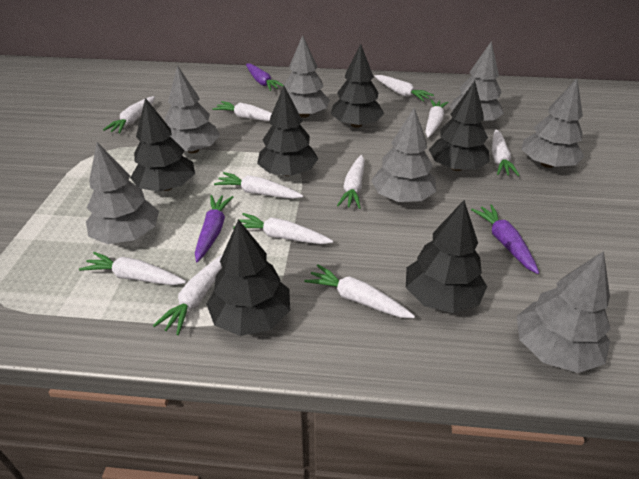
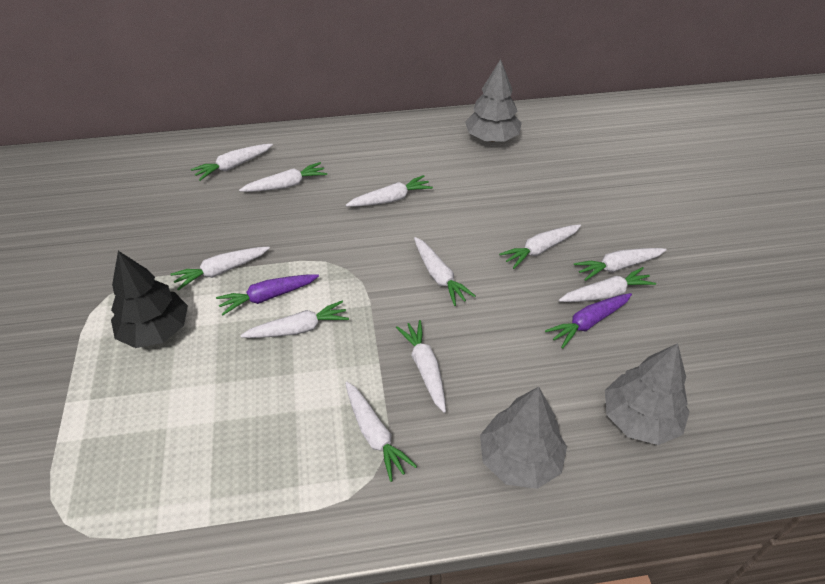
black tree: 6 -> 1
grey tree: 7 -> 3
purple carrot: 3 -> 2

